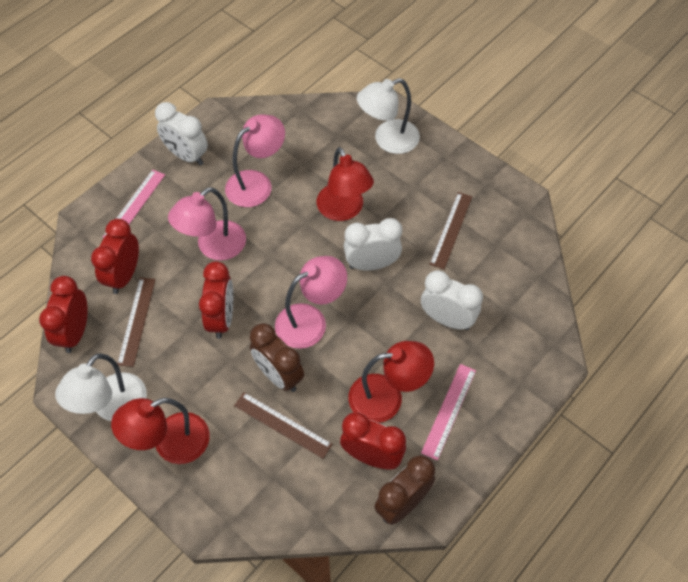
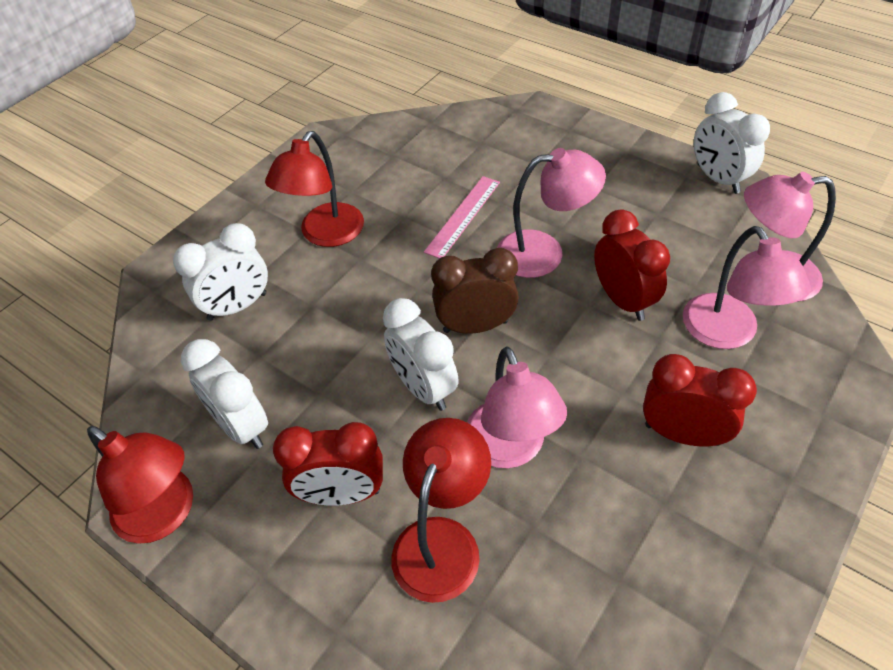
brown clock: 2 -> 1
brown ruler: 3 -> 0
pink lamp: 3 -> 4
pink ruler: 2 -> 1
red clock: 4 -> 3
white clock: 3 -> 4
white lamp: 2 -> 0

